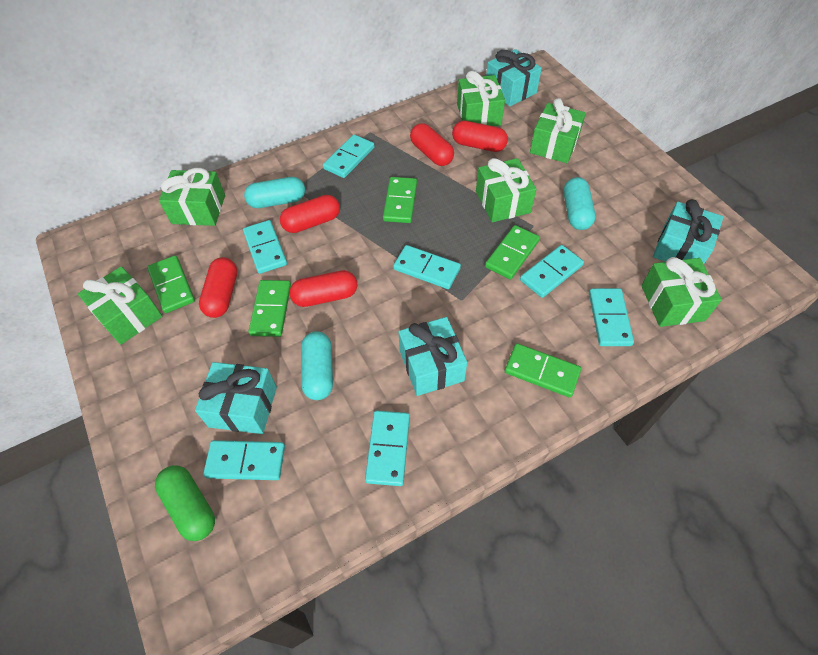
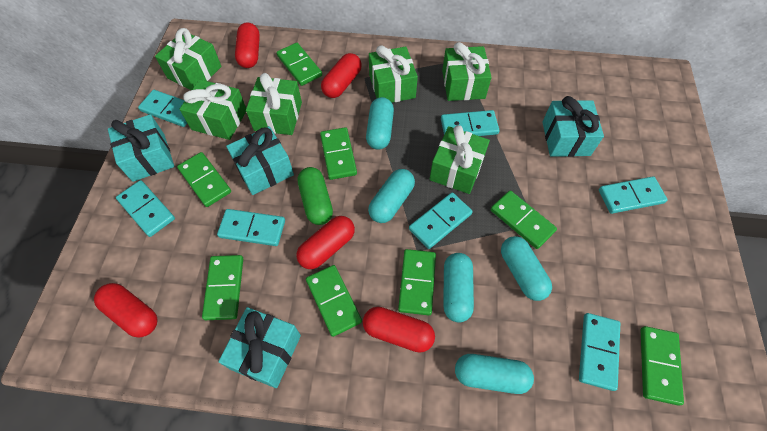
green domino: 5 -> 8
turquoise capsule: 3 -> 5

